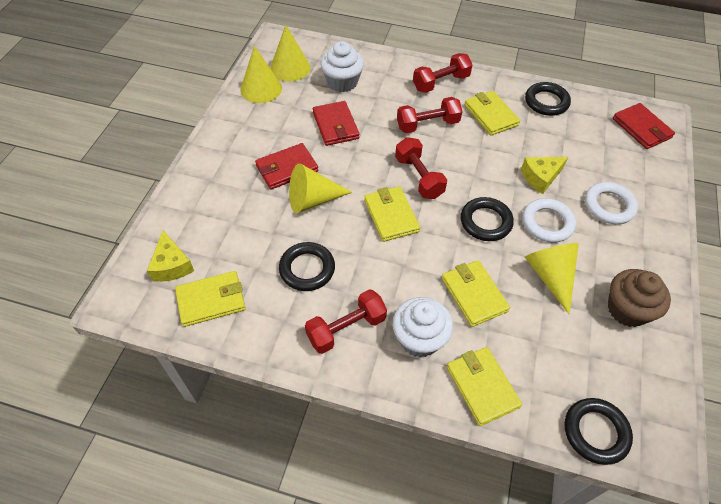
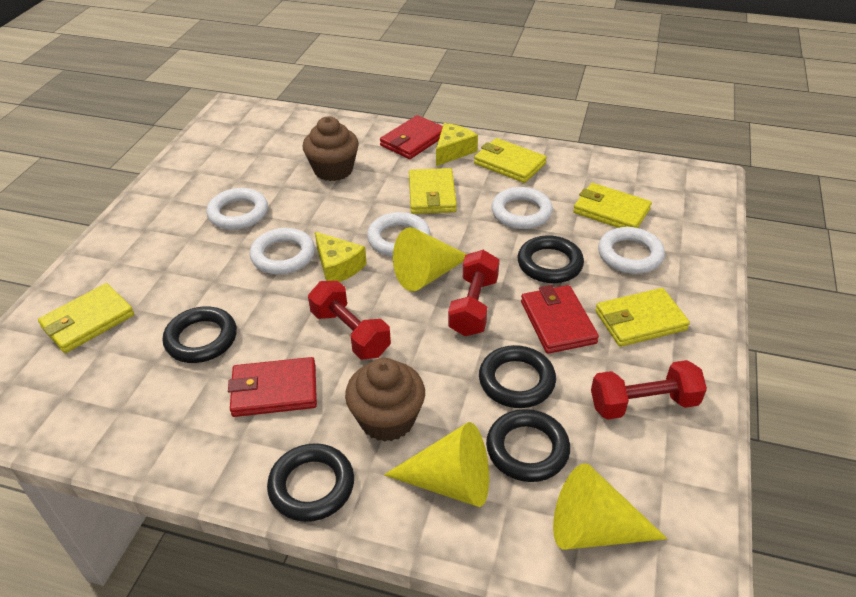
black ring: 4 -> 5
brown cupcake: 1 -> 2
red dumbbell: 4 -> 3
white cupcake: 2 -> 0
white ring: 2 -> 5
yellow cone: 4 -> 3

